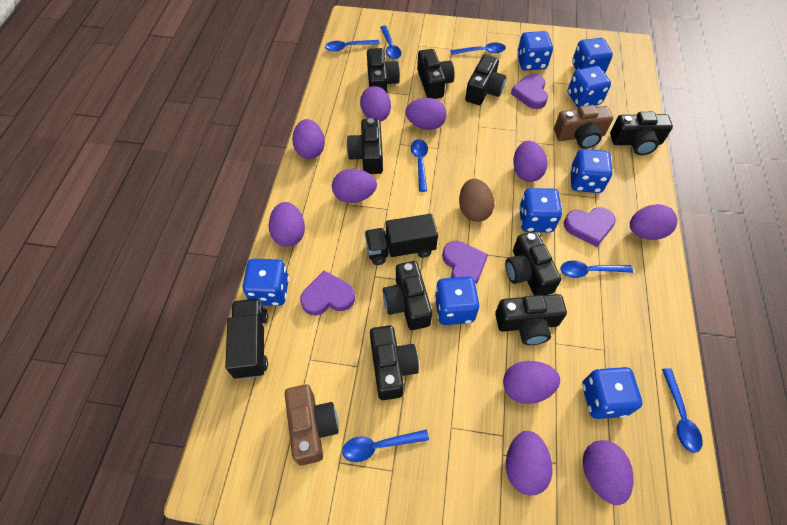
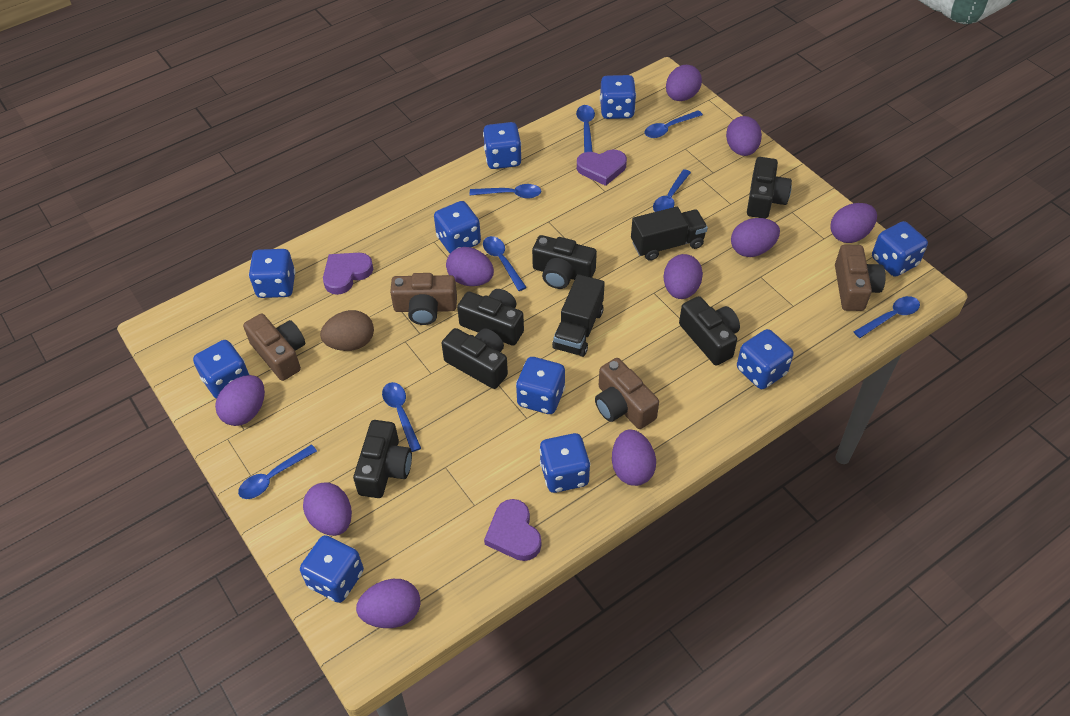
black camera: 9 -> 6
blue dice: 8 -> 10
blue spoon: 7 -> 8
brown camera: 2 -> 4
purple heart: 4 -> 3

